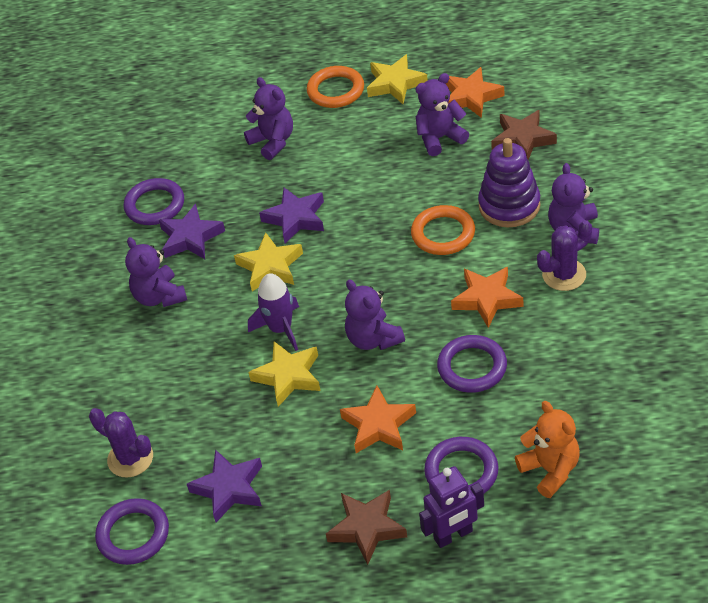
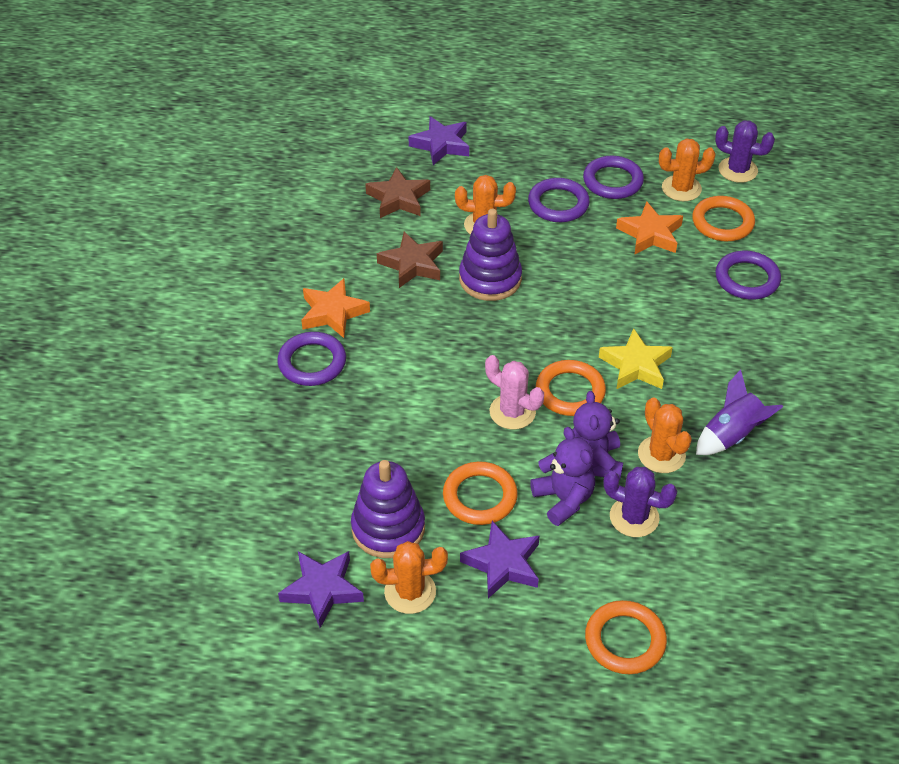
orange cactus: 0 -> 4
orange ring: 2 -> 4
orange star: 3 -> 2
orange teddy bear: 1 -> 0
pink cactus: 0 -> 1
purple robot: 1 -> 0
purple stacking toy: 1 -> 2
purple teddy bear: 5 -> 2
yellow star: 3 -> 1

